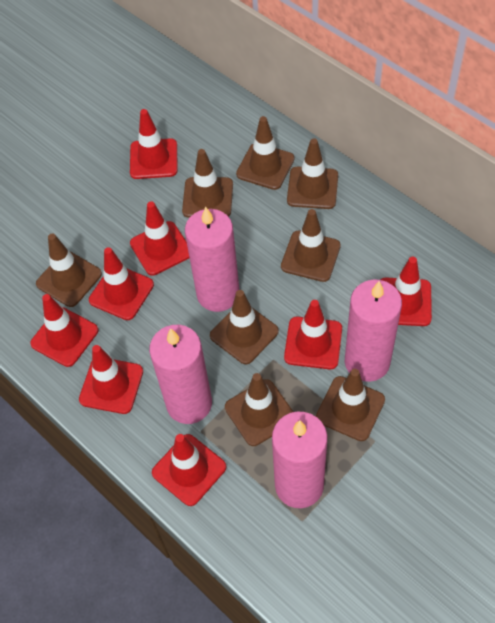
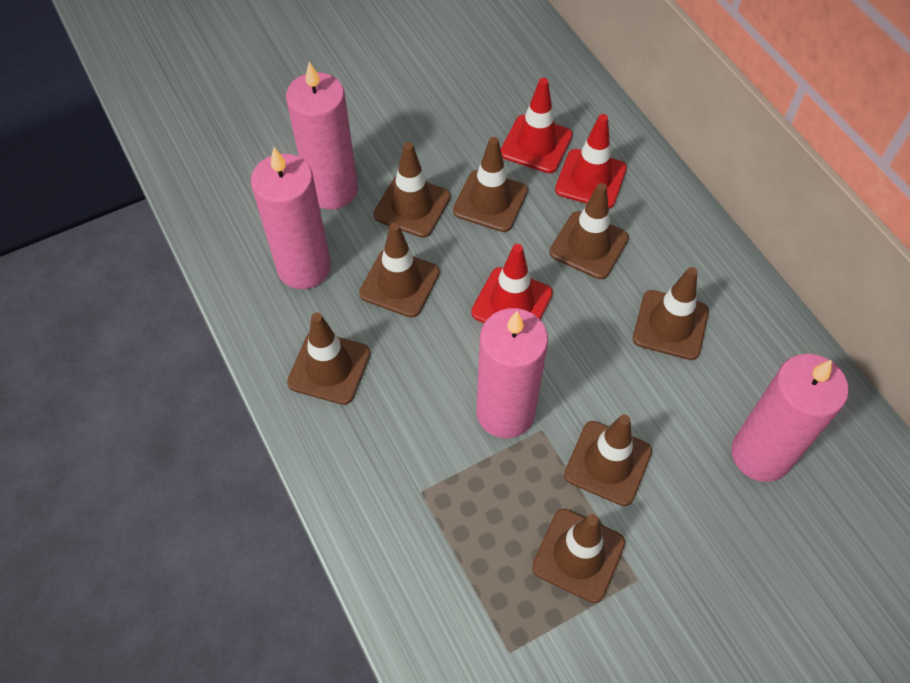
red traffic cone: 8 -> 3

